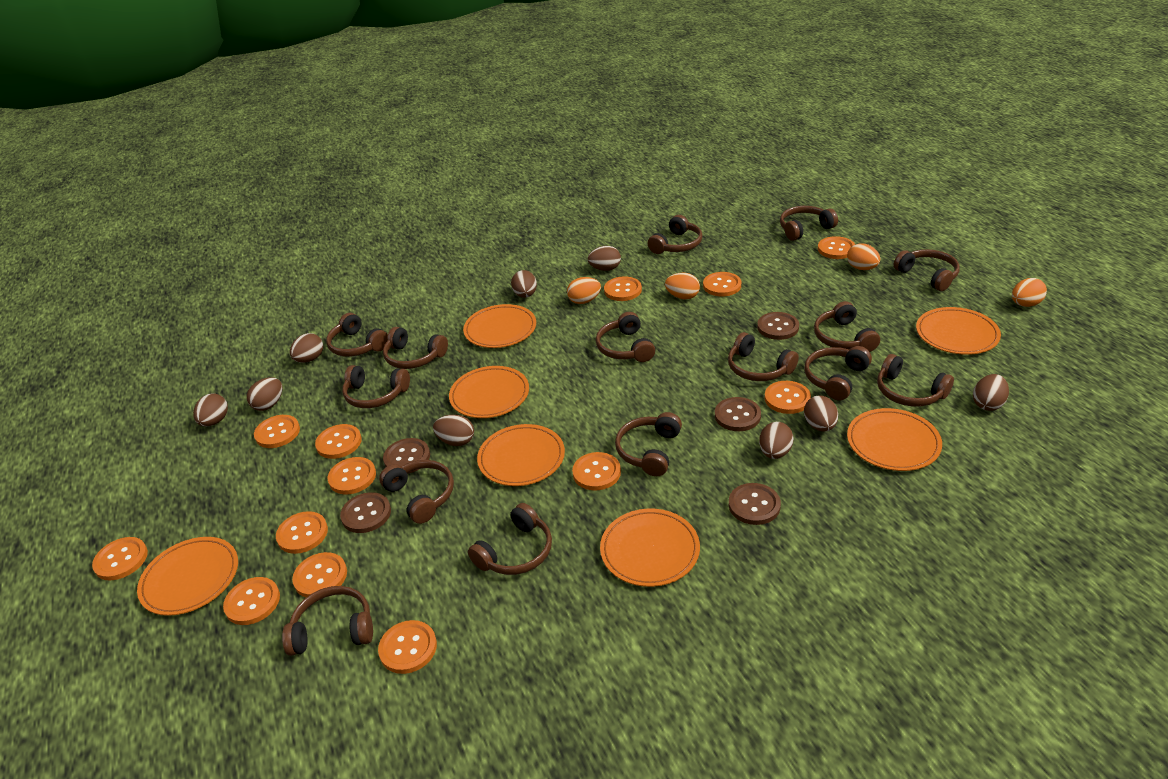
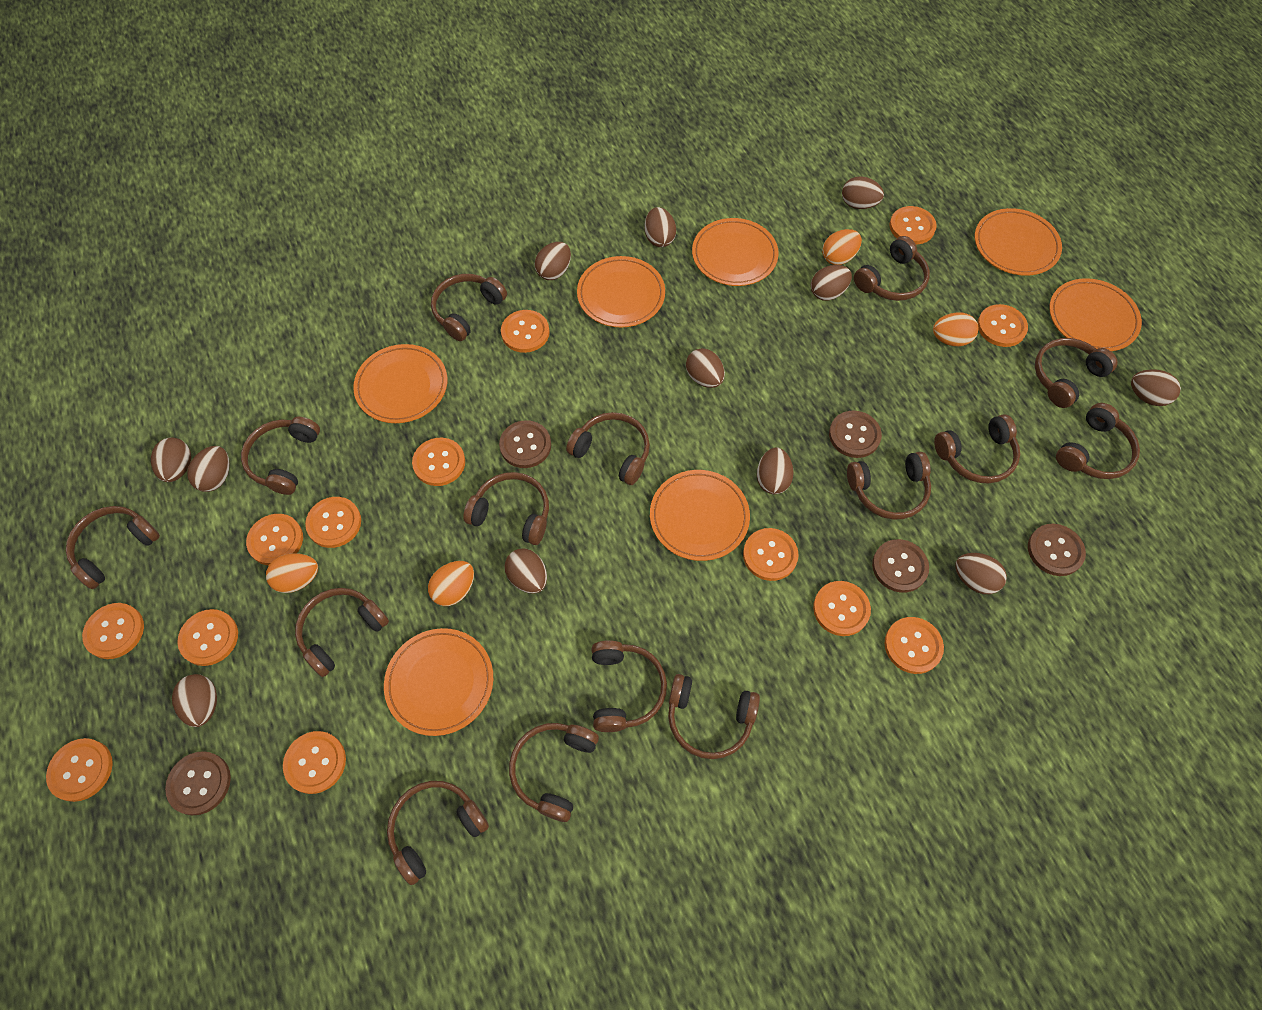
brown egg: 9 -> 12

